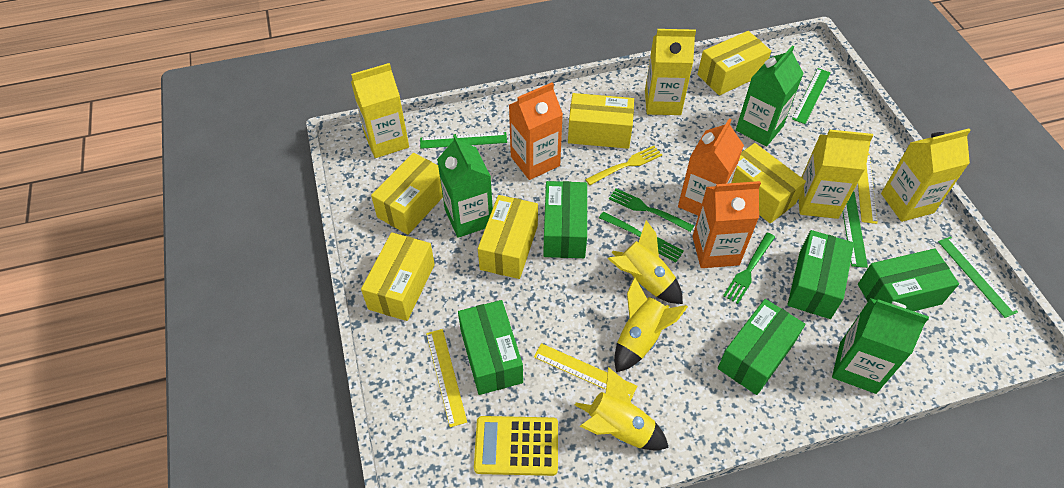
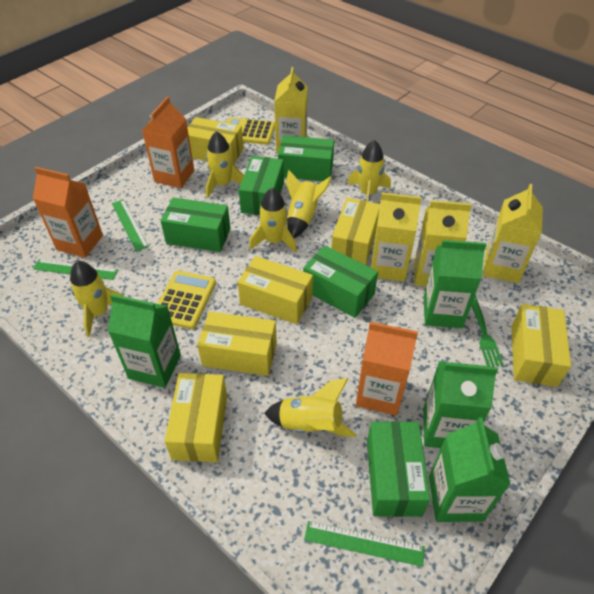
green carton: 3 -> 4
green fork: 3 -> 1
green ruler: 4 -> 3
yellow calculator: 1 -> 2
yellow fork: 1 -> 0
yellow rocket: 3 -> 6
yellow ruler: 3 -> 0

